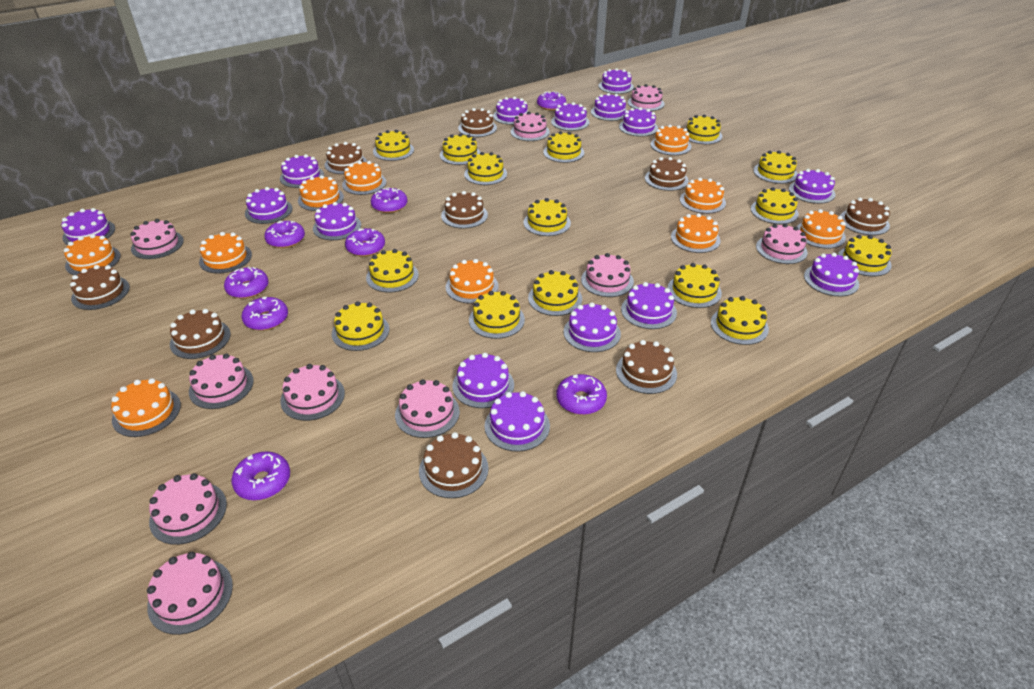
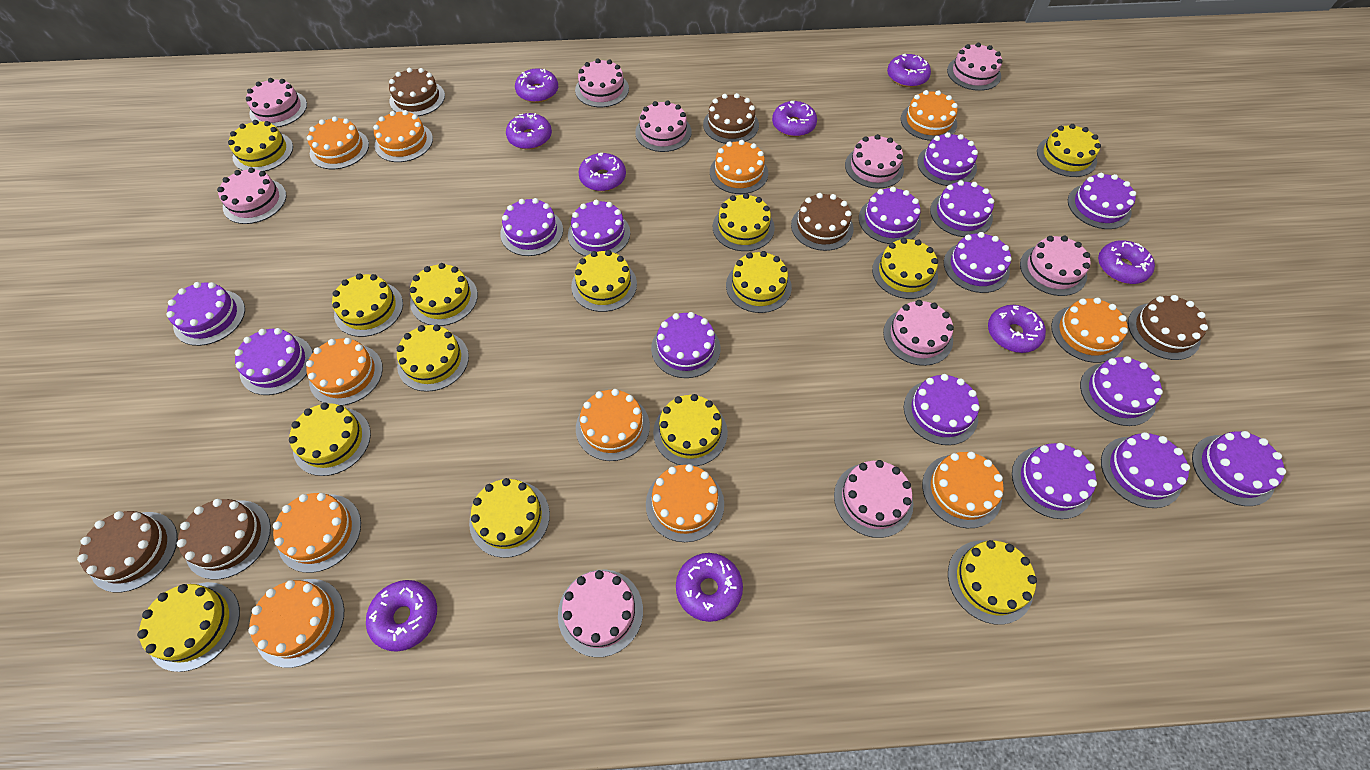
brown cake: 9 -> 6
orange cake: 10 -> 11
purple donut: 8 -> 9
yellow cake: 15 -> 14

